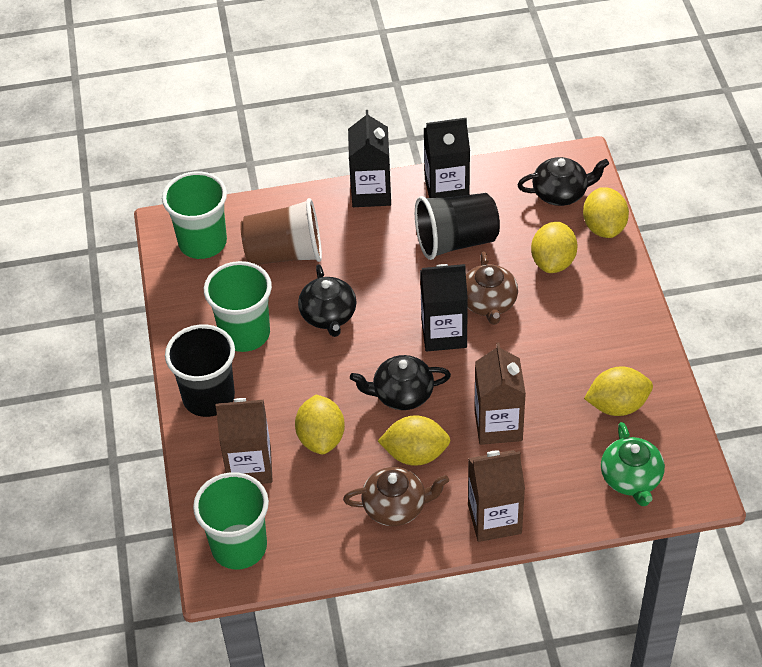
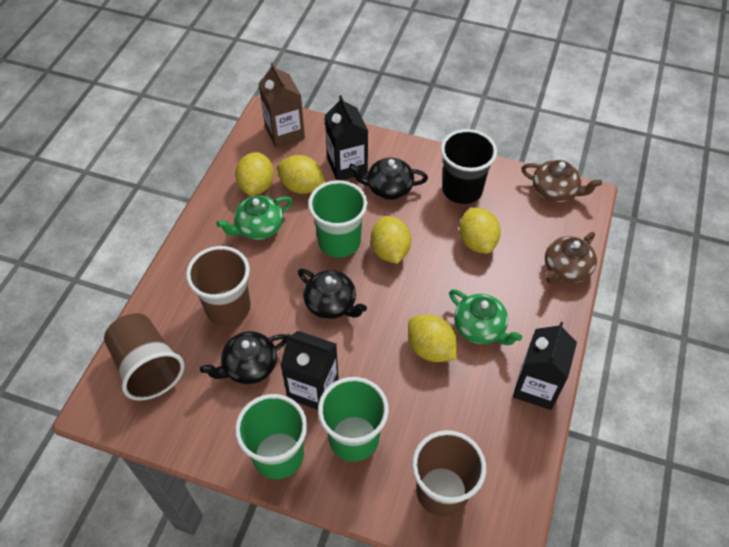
black cup: 2 -> 1
brown carton: 3 -> 1
brown cup: 1 -> 3
green teapot: 1 -> 2

